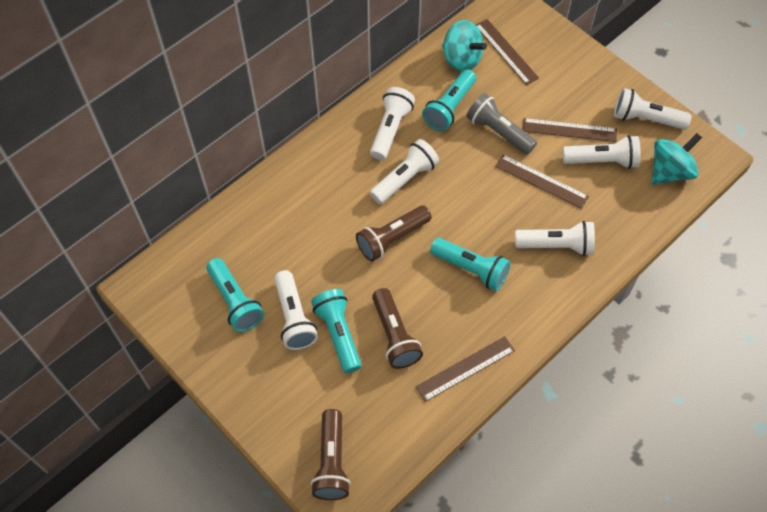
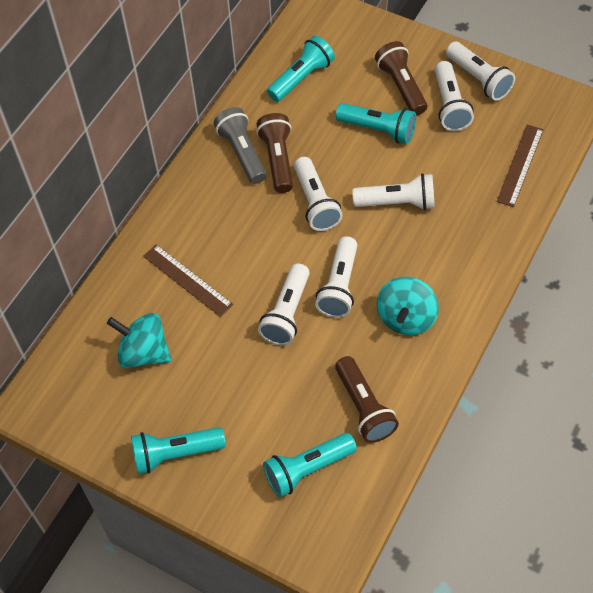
brown ruler: 4 -> 2

